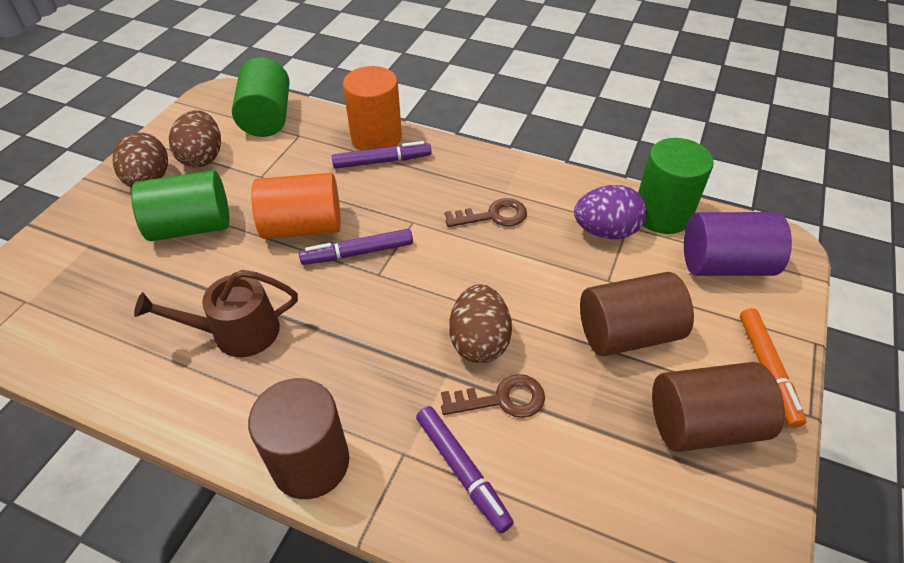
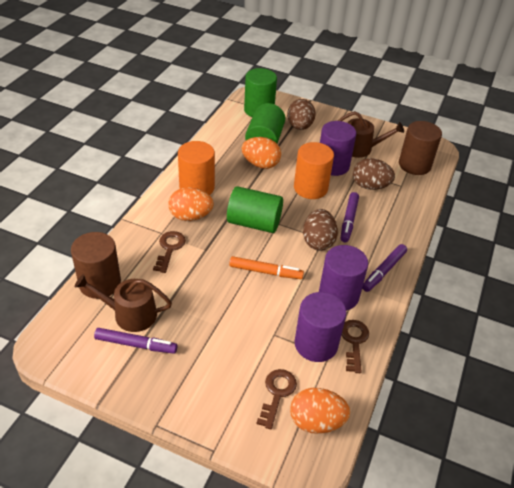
brown cylinder: 3 -> 2
brown key: 2 -> 3
brown watering can: 1 -> 2
orange egg: 0 -> 3
purple cylinder: 1 -> 3
purple egg: 1 -> 0

